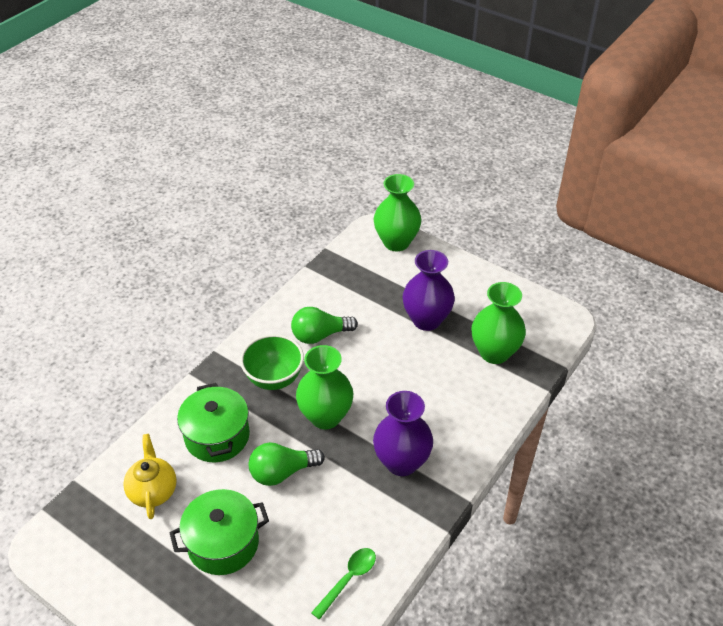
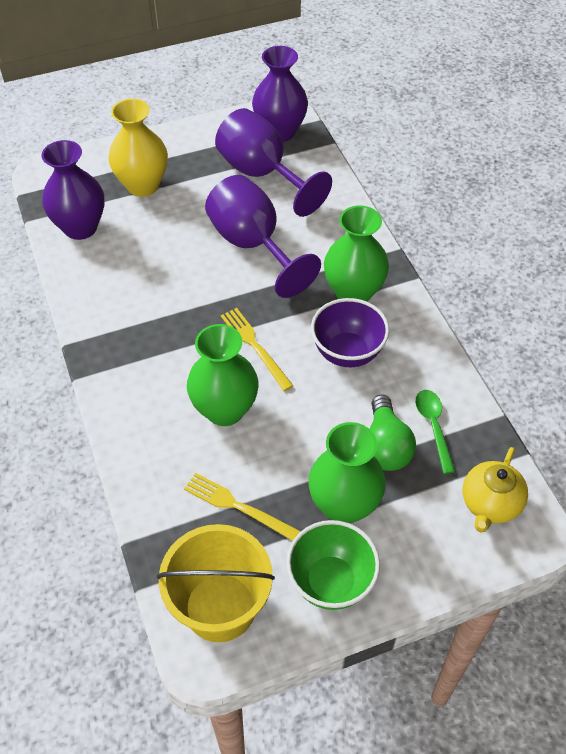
green light bulb: 2 -> 1
green pot: 2 -> 0
purple bowl: 0 -> 1
purple goblet: 0 -> 2
yellow bucket: 0 -> 1
yellow fork: 0 -> 2
yellow vase: 0 -> 1

